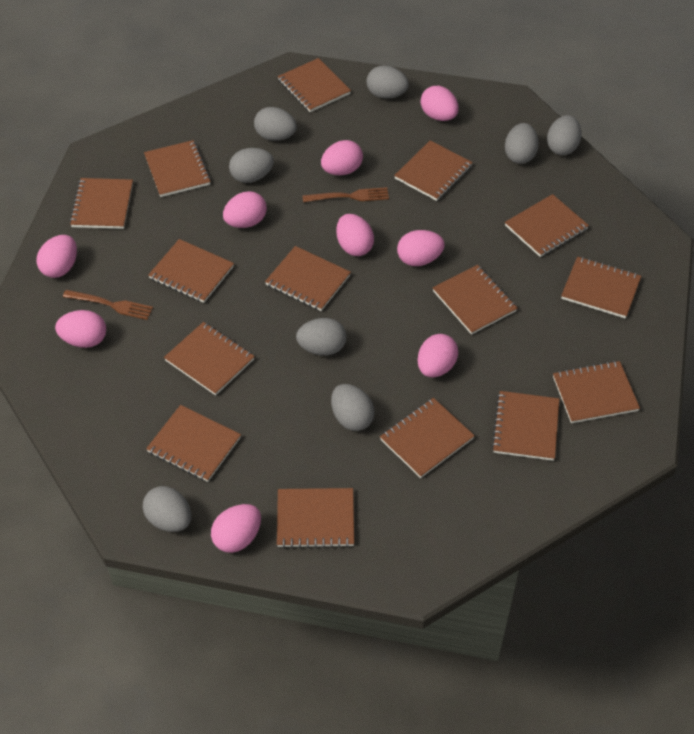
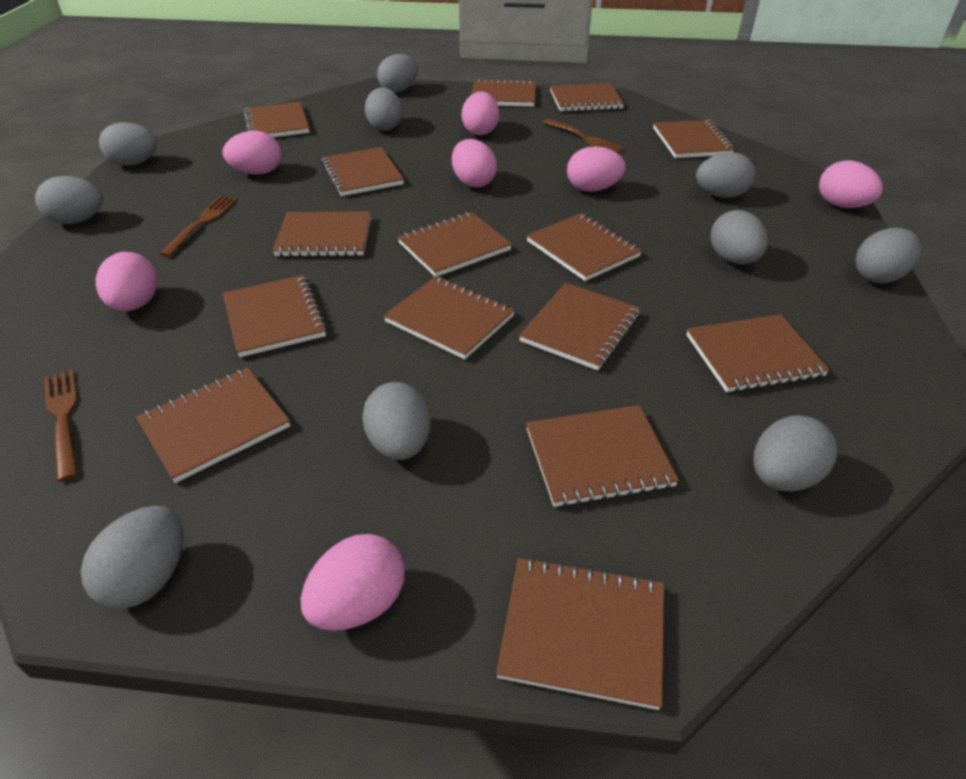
brown fork: 2 -> 3
grey egg: 8 -> 10
pink egg: 9 -> 7

